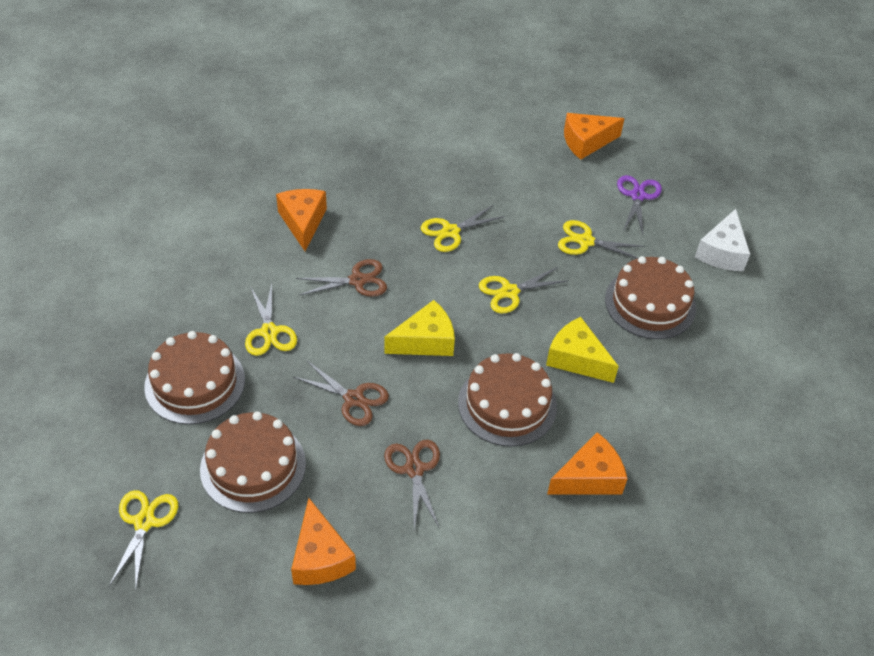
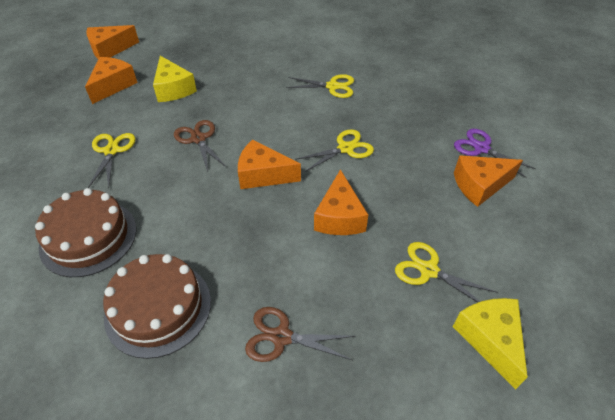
brown cake: 4 -> 2
brown scissors: 3 -> 2
orange cheese: 4 -> 5
white cheese: 1 -> 0
yellow scissors: 5 -> 4

